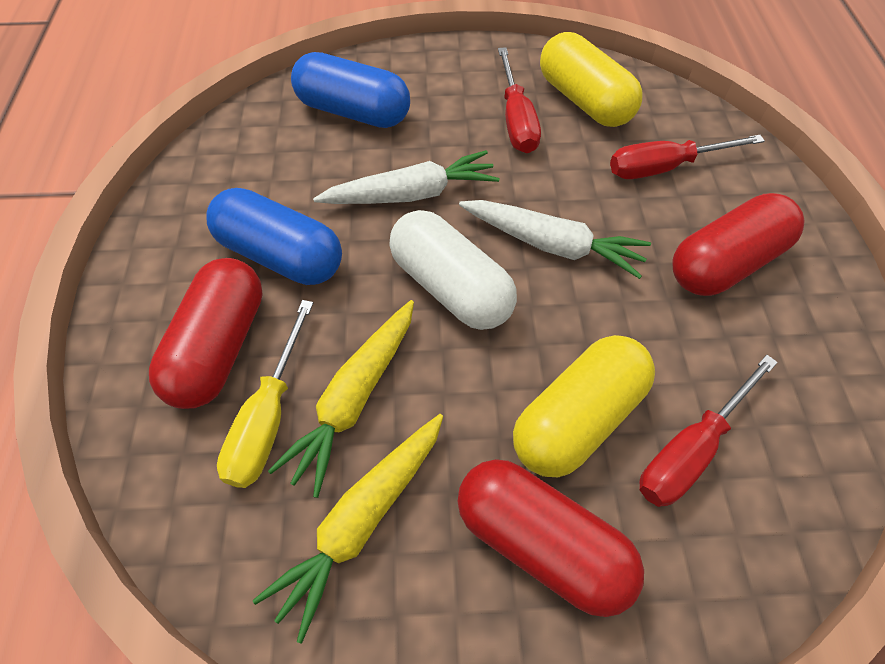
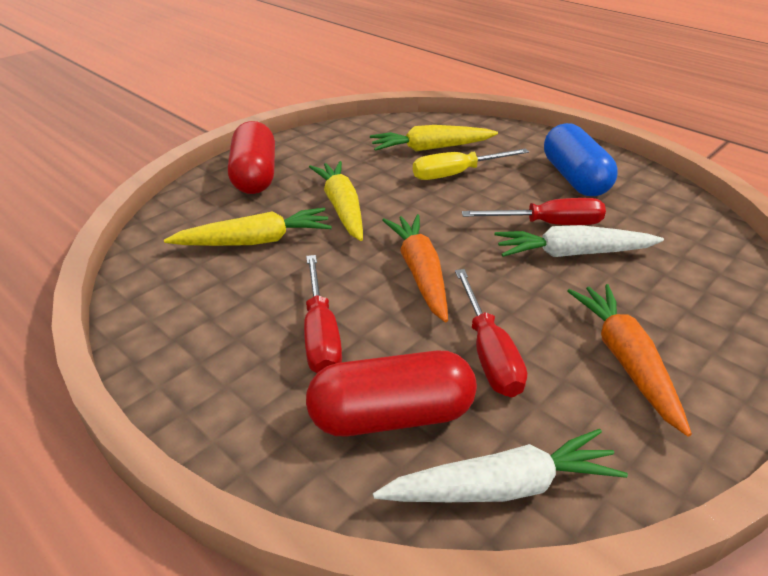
blue capsule: 2 -> 1
orange carrot: 0 -> 2
red capsule: 3 -> 2
white capsule: 1 -> 0
yellow capsule: 2 -> 0
yellow carrot: 2 -> 3

